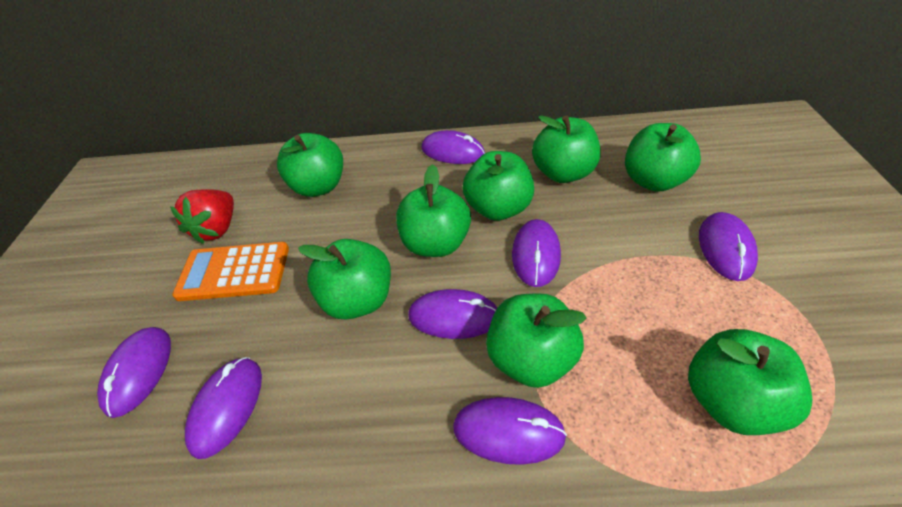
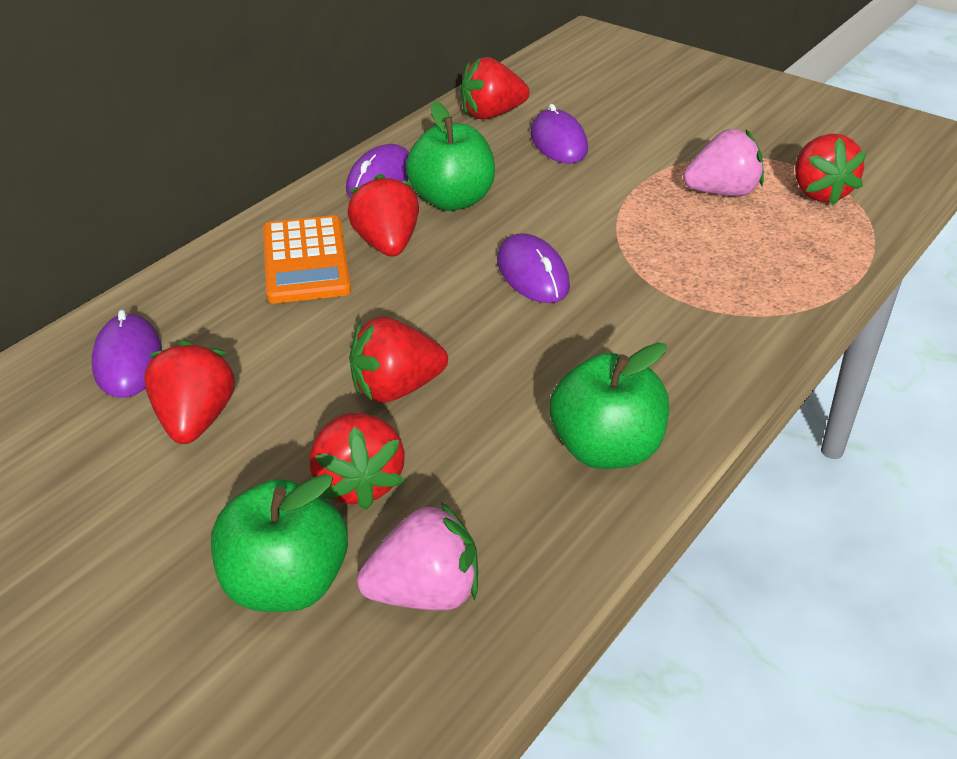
green apple: 8 -> 3
pink strawberry: 0 -> 2
purple mouse: 7 -> 4
red strawberry: 1 -> 6

